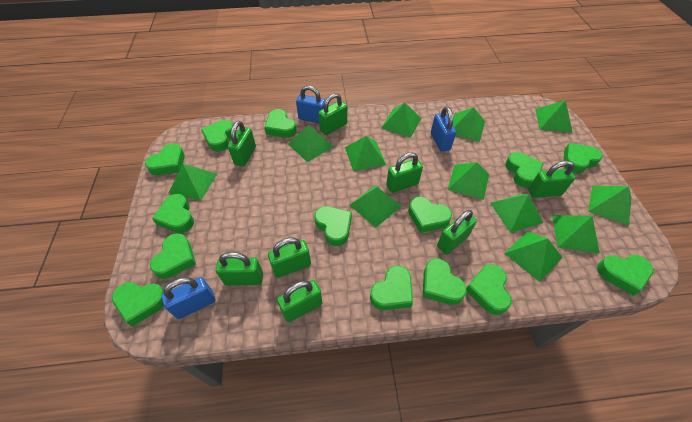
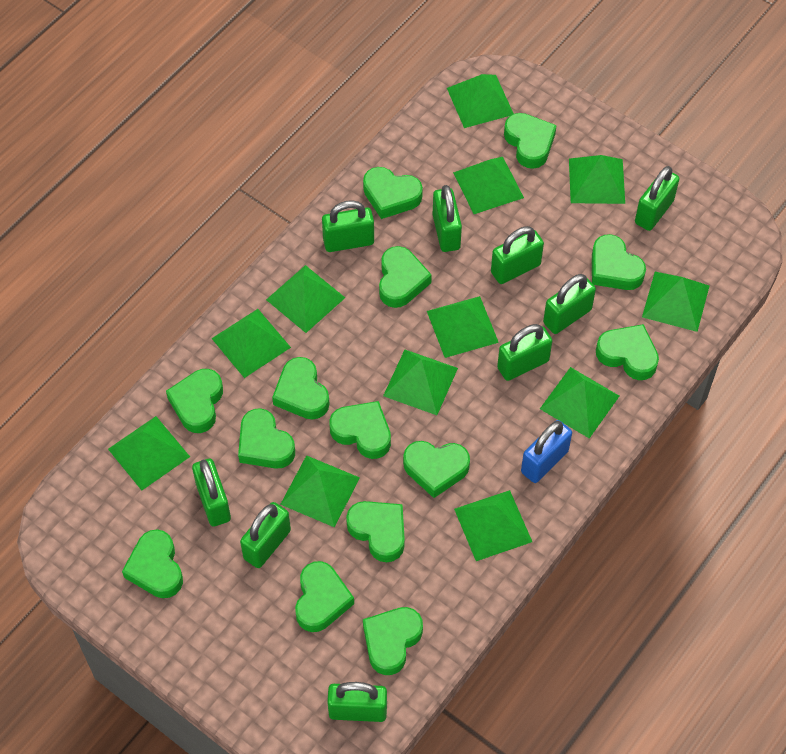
blue padlock: 3 -> 1
green padlock: 8 -> 9

